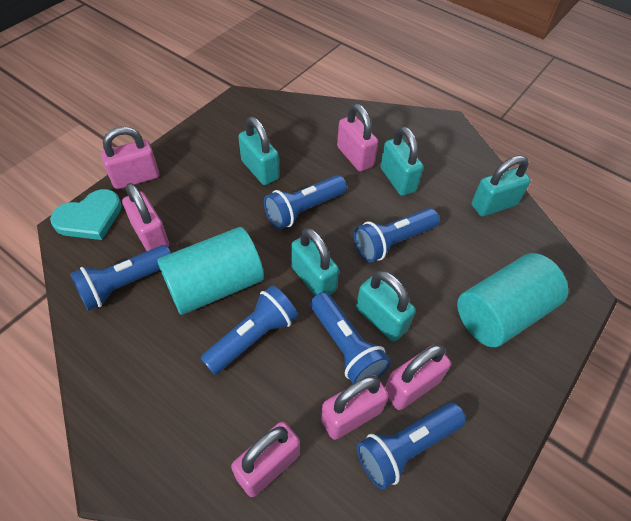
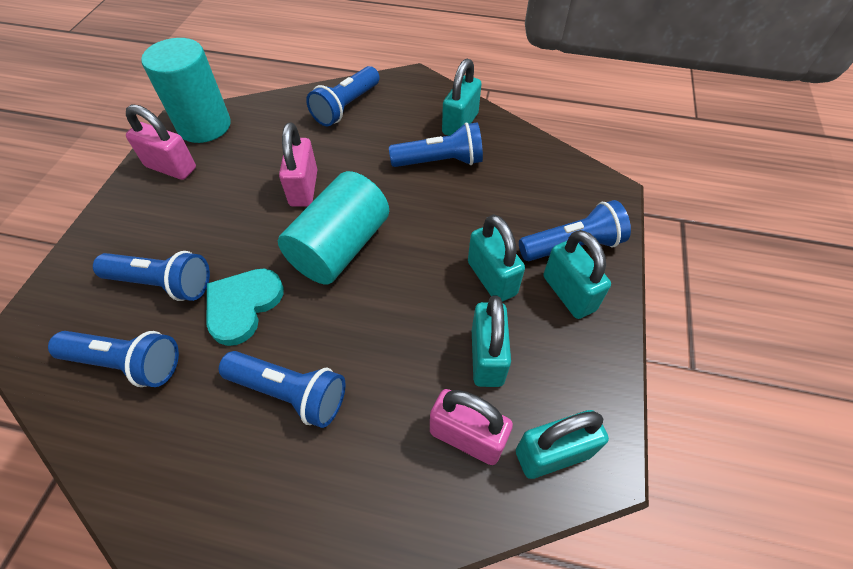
pink padlock: 6 -> 3

